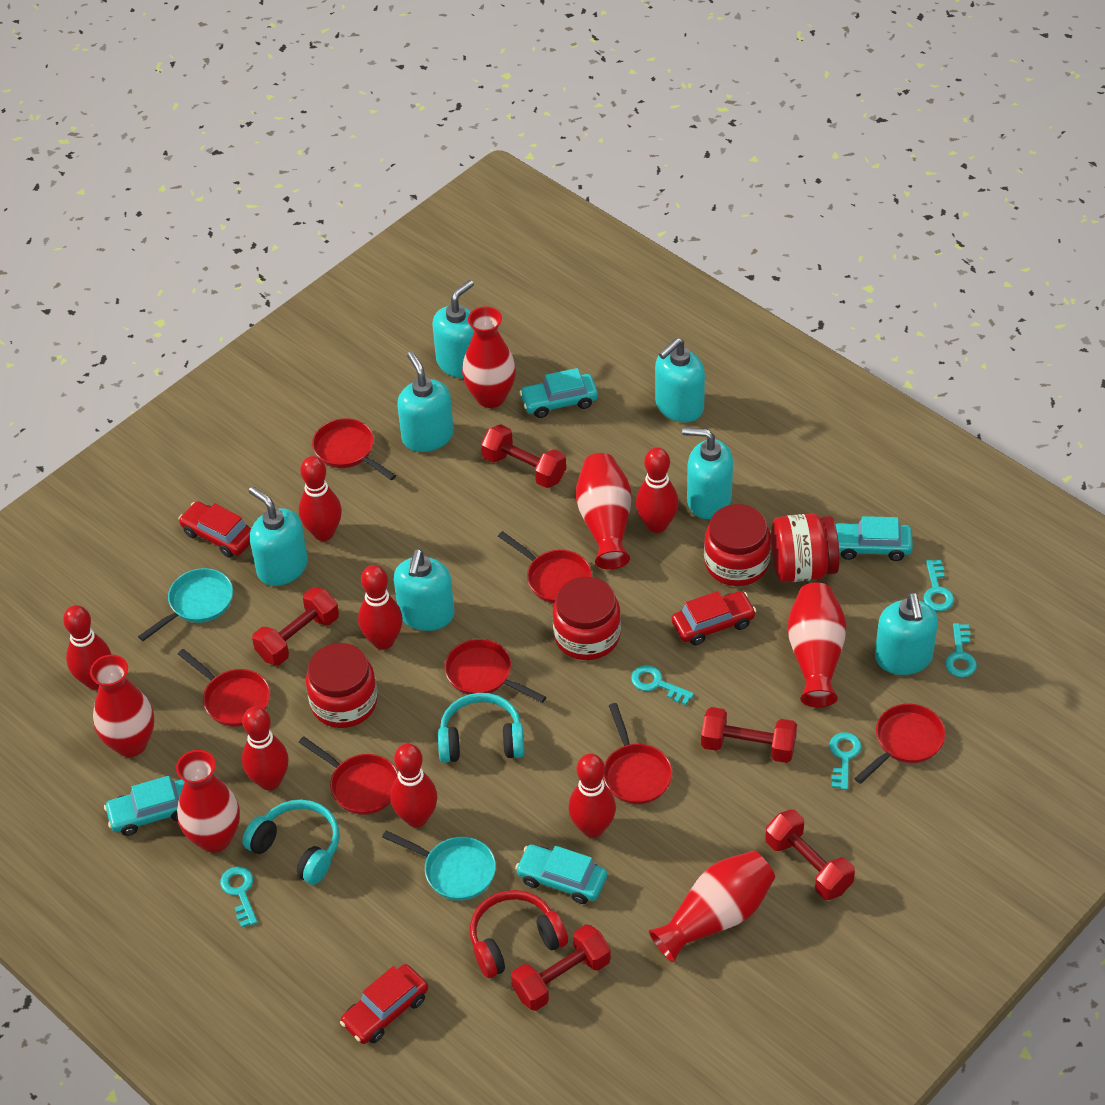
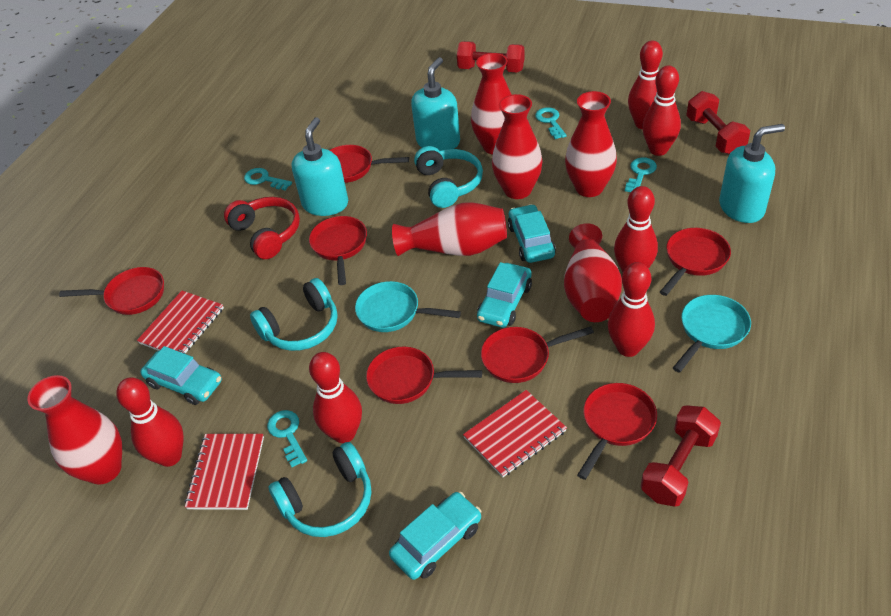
red bowling pin: 7 -> 6
red car: 3 -> 0
red dumbbell: 5 -> 3
red jar: 4 -> 0
red notebook: 0 -> 3
turquoise headphones: 2 -> 3
turquoise key: 5 -> 4
turquoise soap dispenser: 7 -> 3

